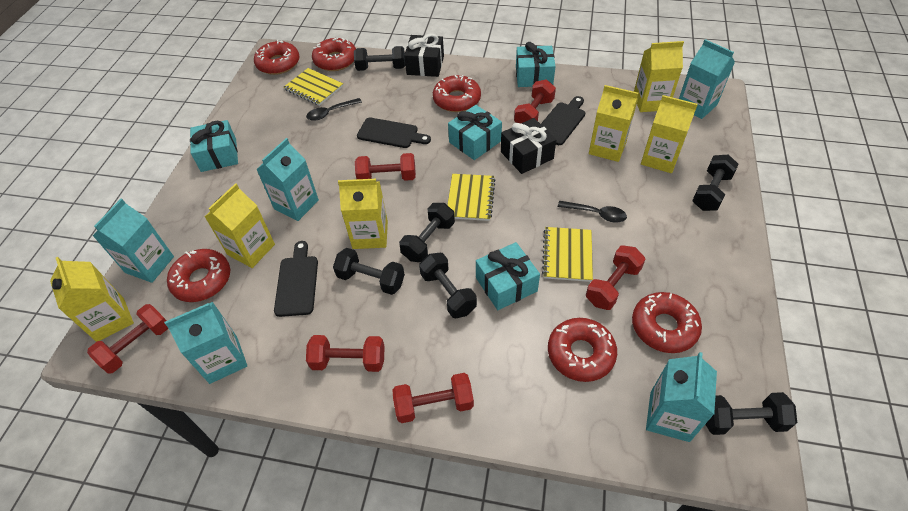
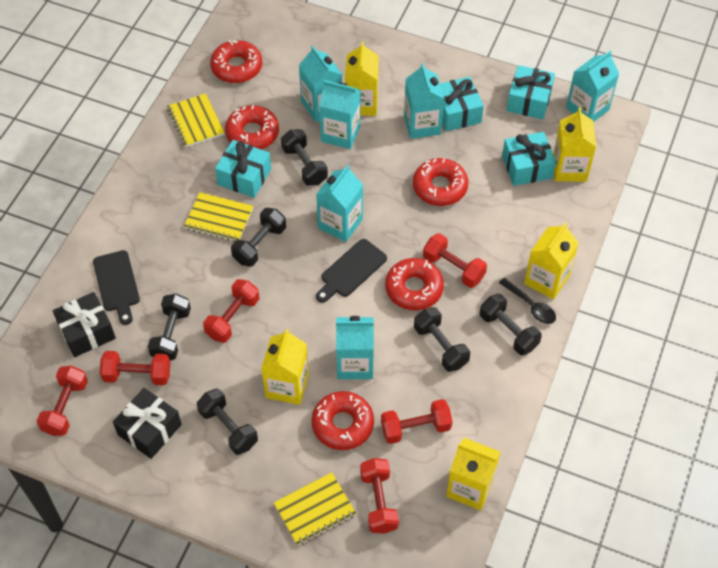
black cutting board: 3 -> 2
black spoon: 2 -> 1
red donut: 6 -> 5
turquoise carton: 5 -> 6
yellow carton: 6 -> 5

